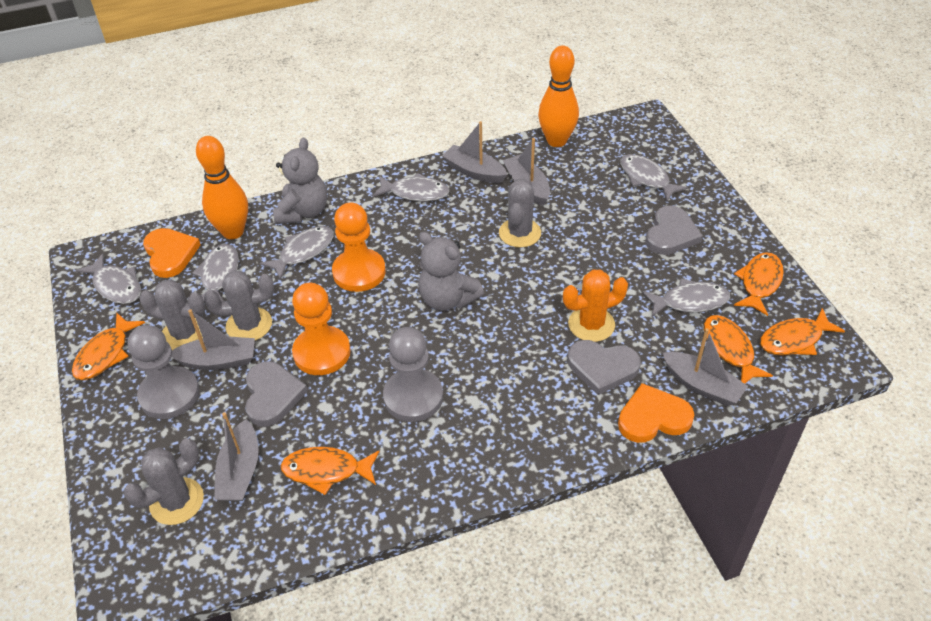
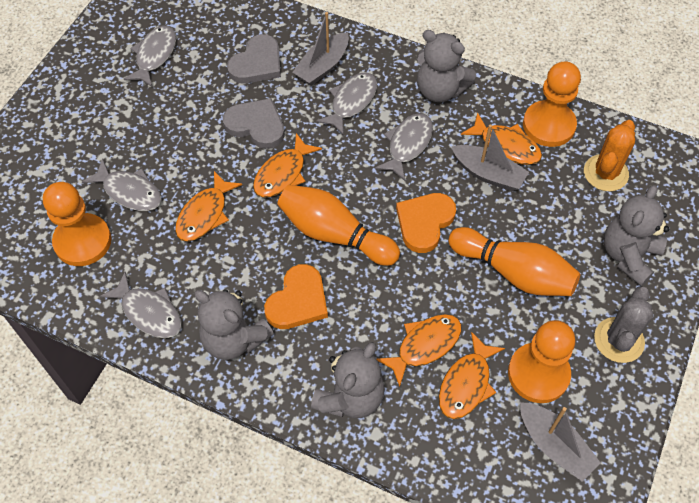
grey boat: 5 -> 3
grey cactus: 4 -> 1
grey fish: 6 -> 5
grey heart: 3 -> 2
grey pawn: 2 -> 0
grey teddy bear: 2 -> 4
orange pawn: 2 -> 3

